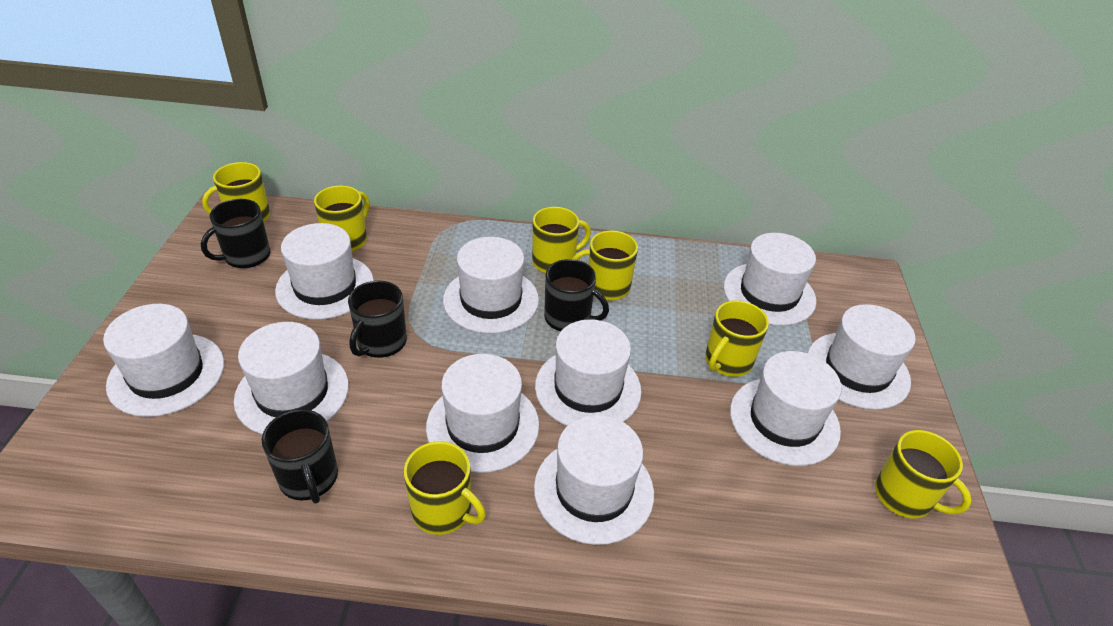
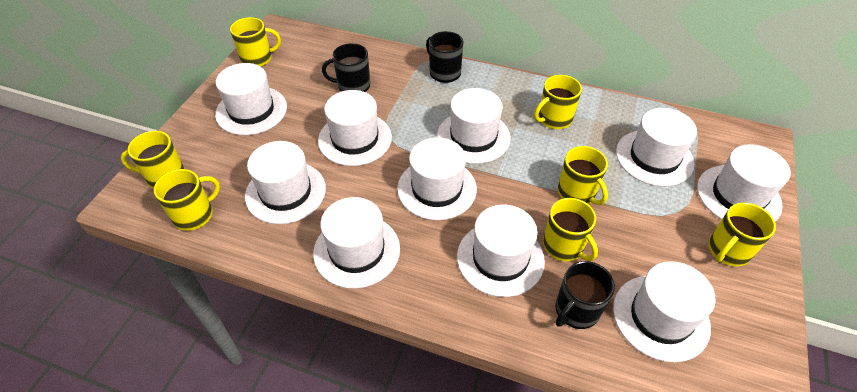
black mug: 4 -> 3

